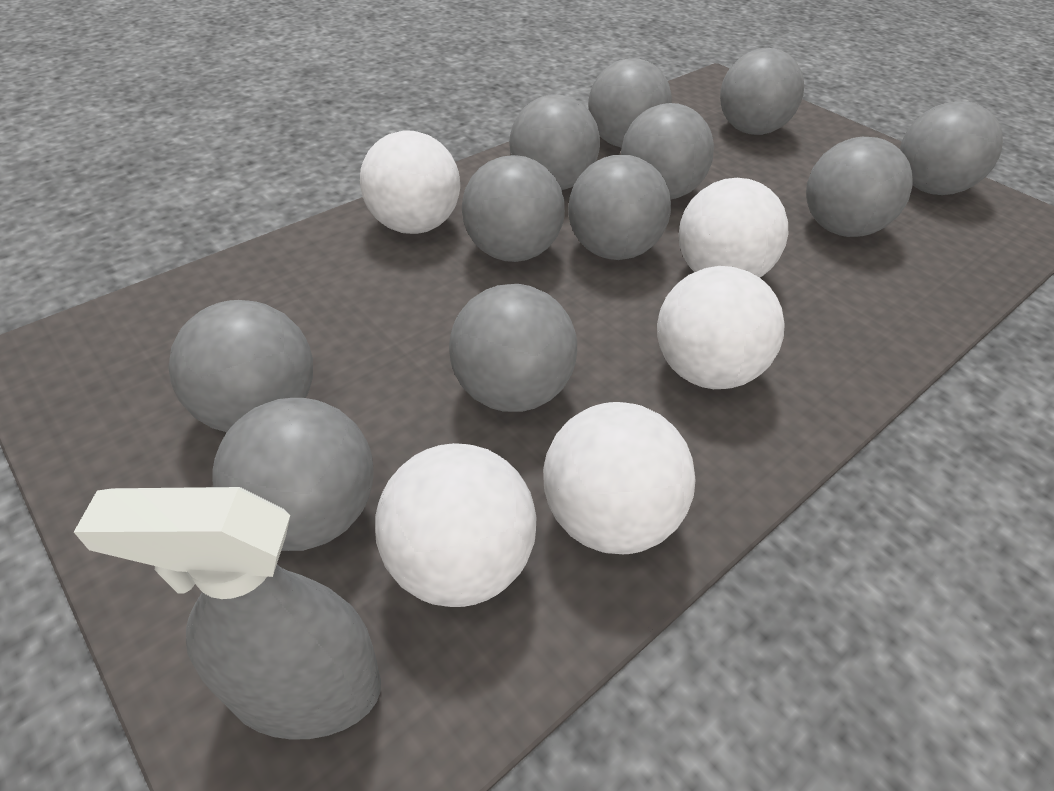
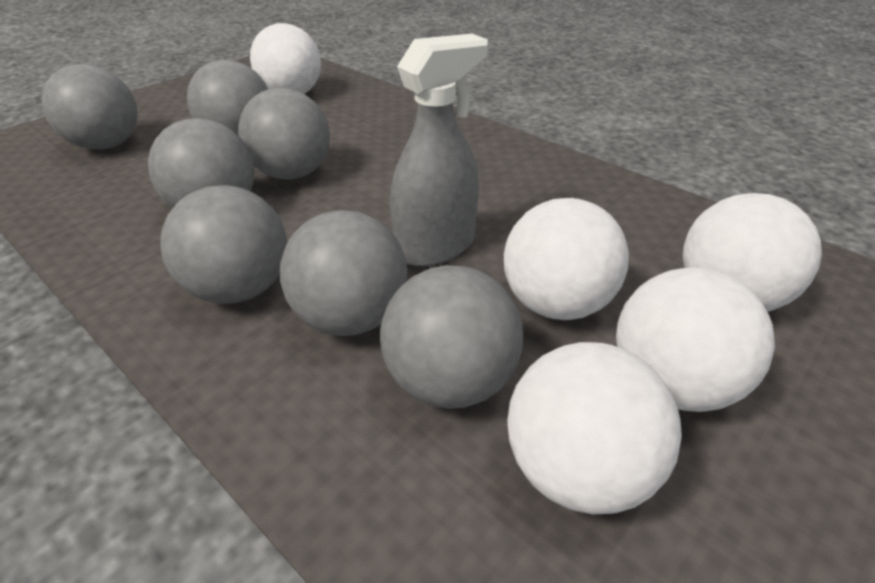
grey ball: 11 -> 7

